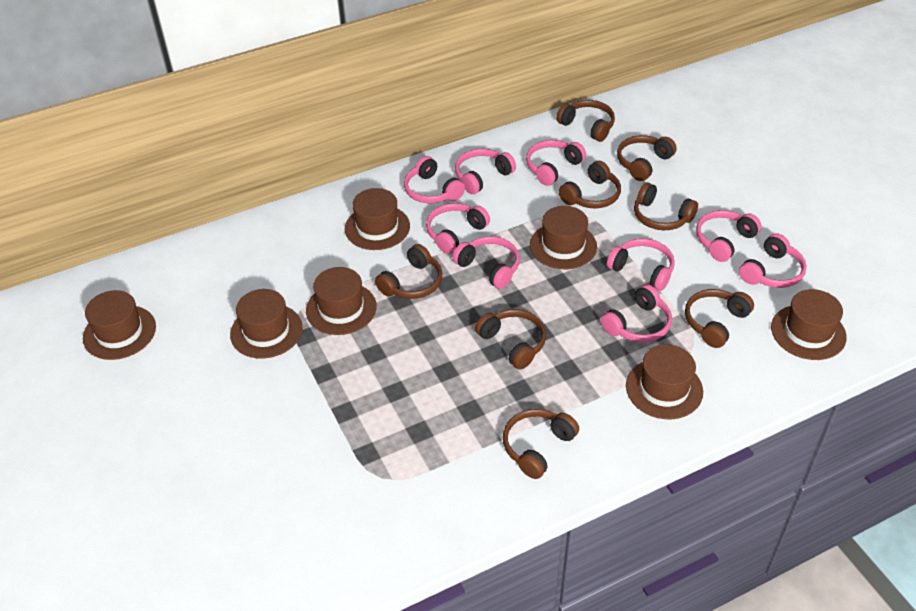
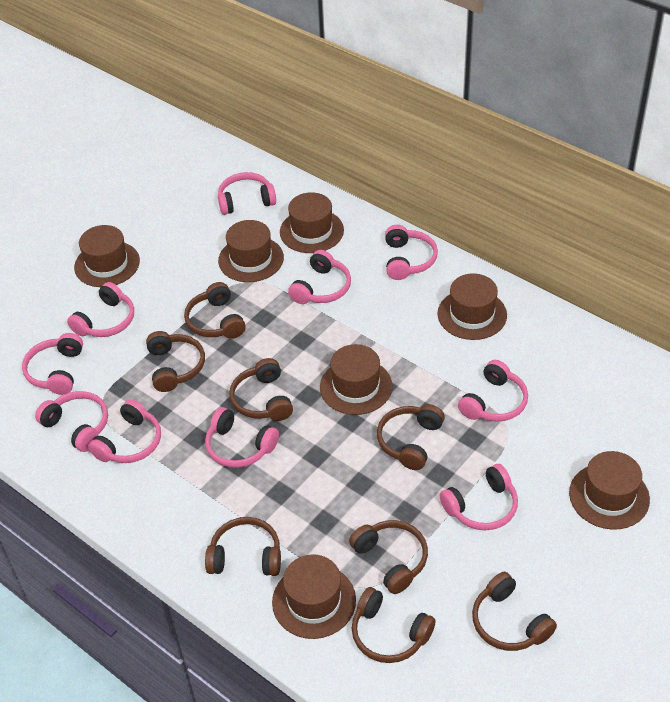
pink headphones: 9 -> 10

